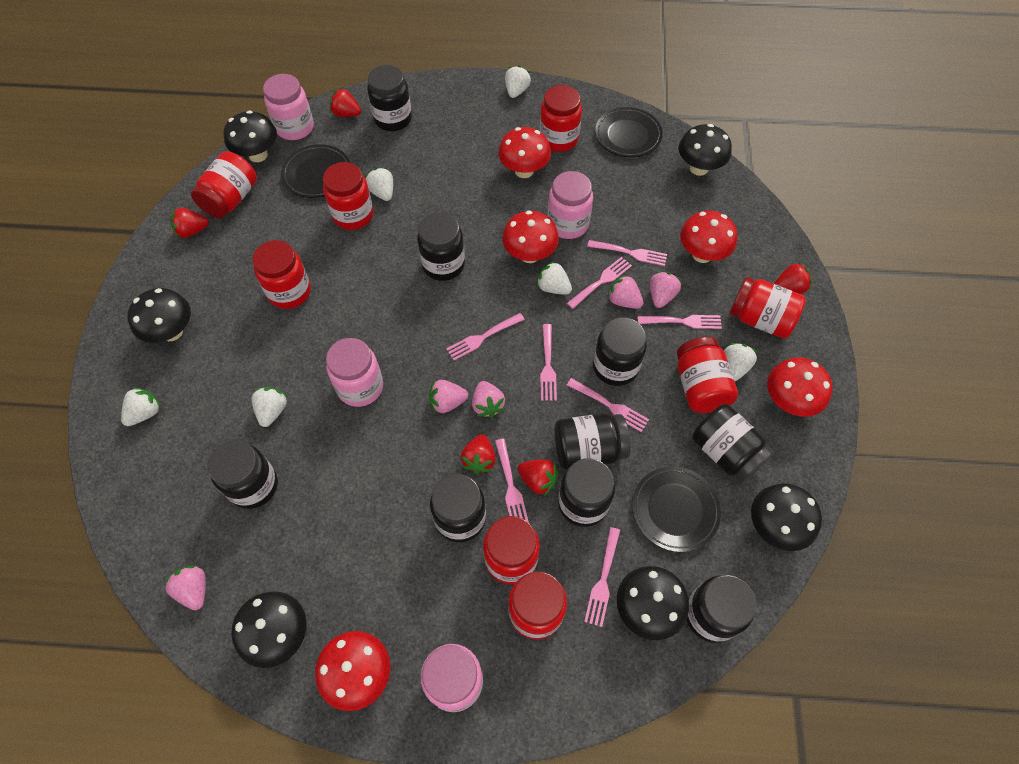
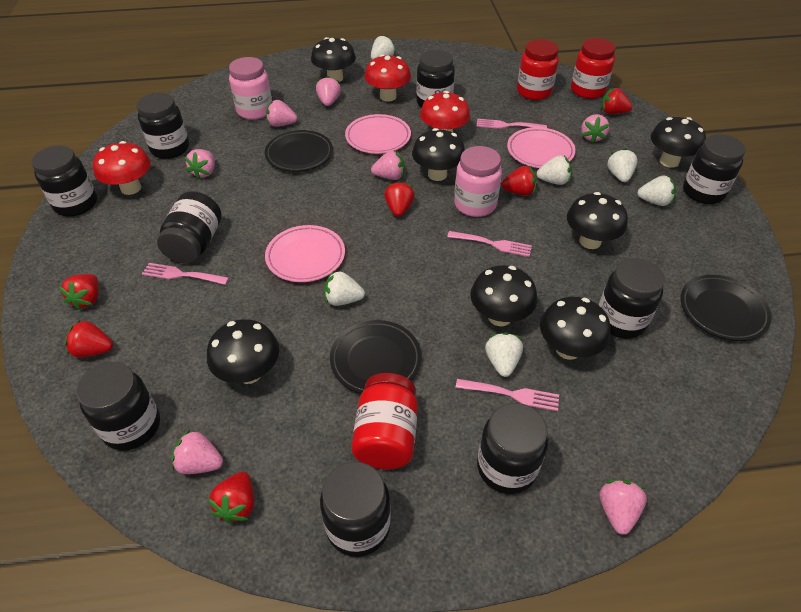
black mushroom: 6 -> 7
pink fork: 8 -> 4
pink jar: 4 -> 2
pink plate: 0 -> 3
pink strawberry: 5 -> 7
red jar: 8 -> 3
red mushroom: 5 -> 3
red strawberry: 5 -> 6

